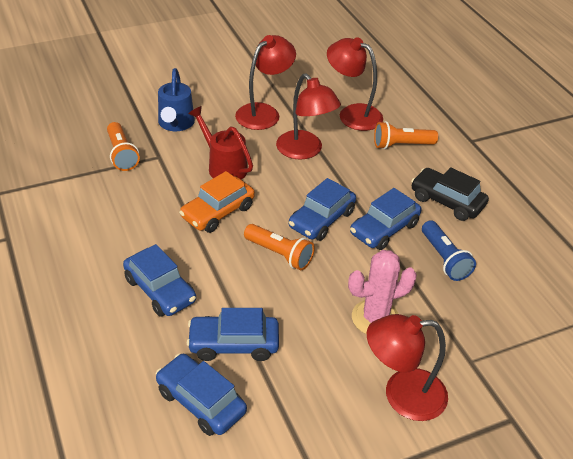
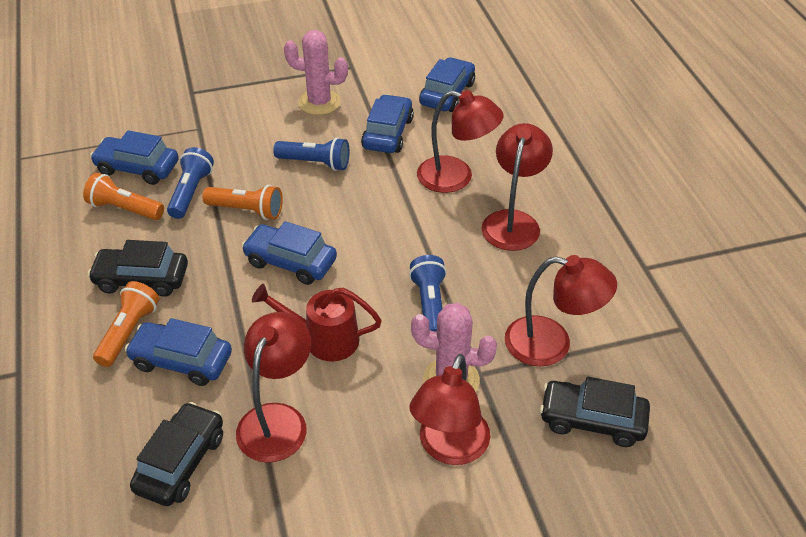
black car: 1 -> 3
blue flashlight: 1 -> 3
blue watering can: 1 -> 0
orange car: 1 -> 0
pink cactus: 1 -> 2
red lamp: 4 -> 5

